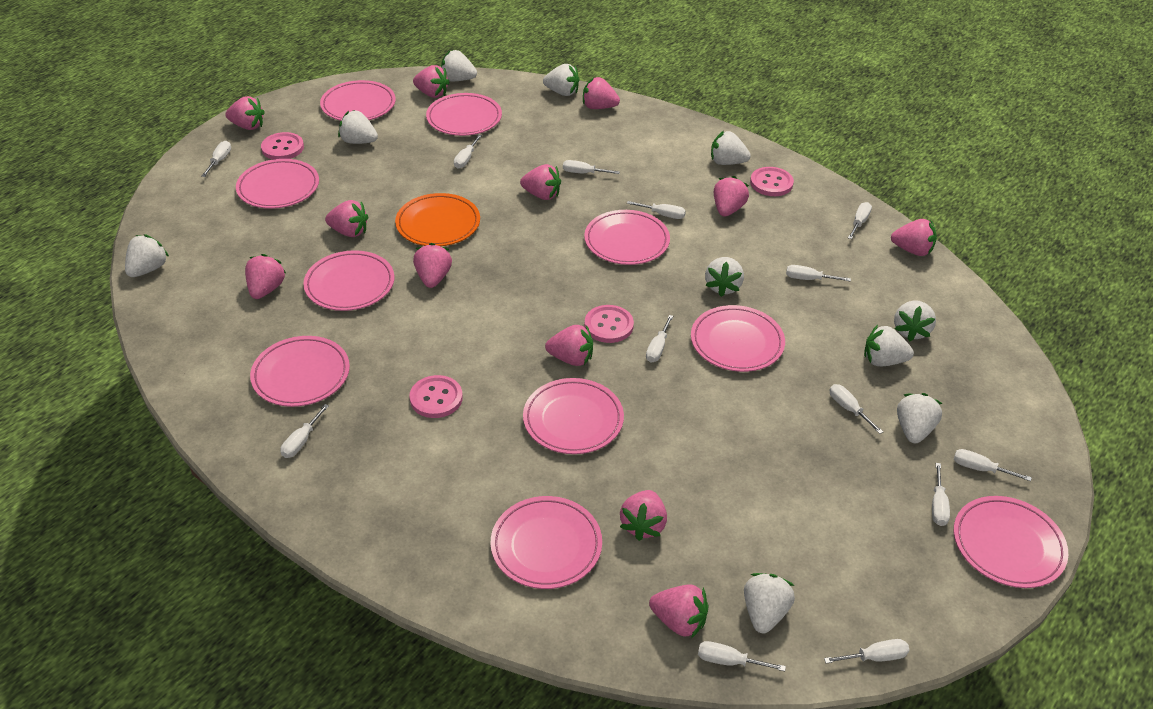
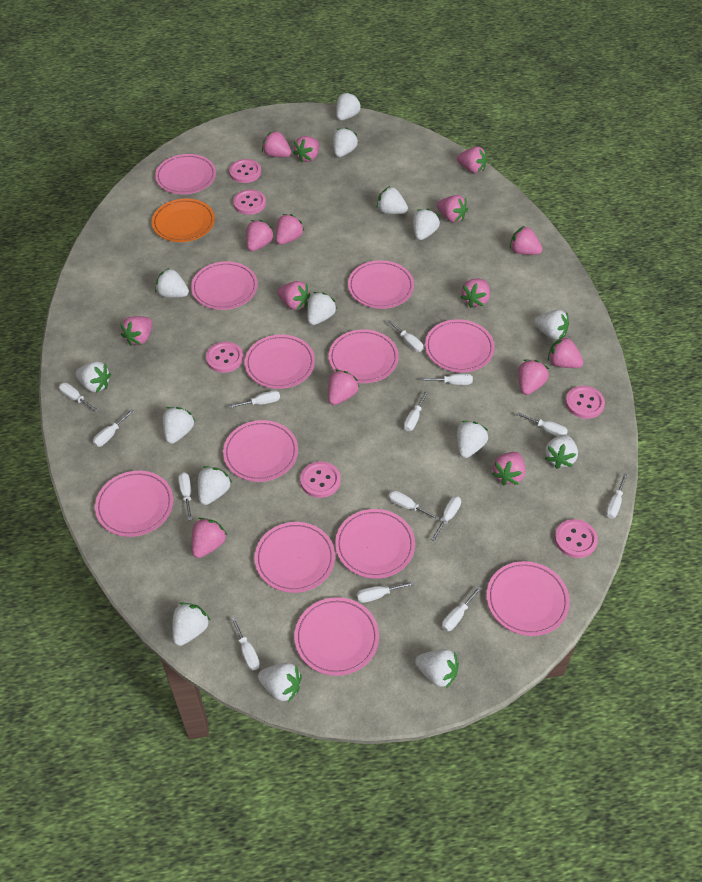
pink button: 4 -> 6
pink plate: 10 -> 12
pink strawberry: 12 -> 15
white screwdriver: 13 -> 14
white strawberry: 10 -> 15

